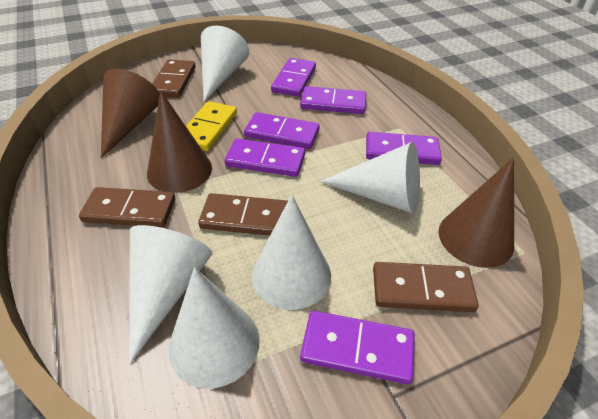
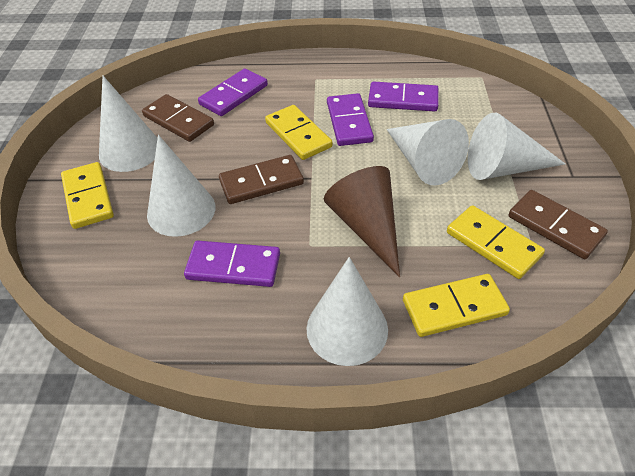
brown cone: 3 -> 1
brown domino: 4 -> 3
purple domino: 6 -> 4
yellow domino: 1 -> 4

